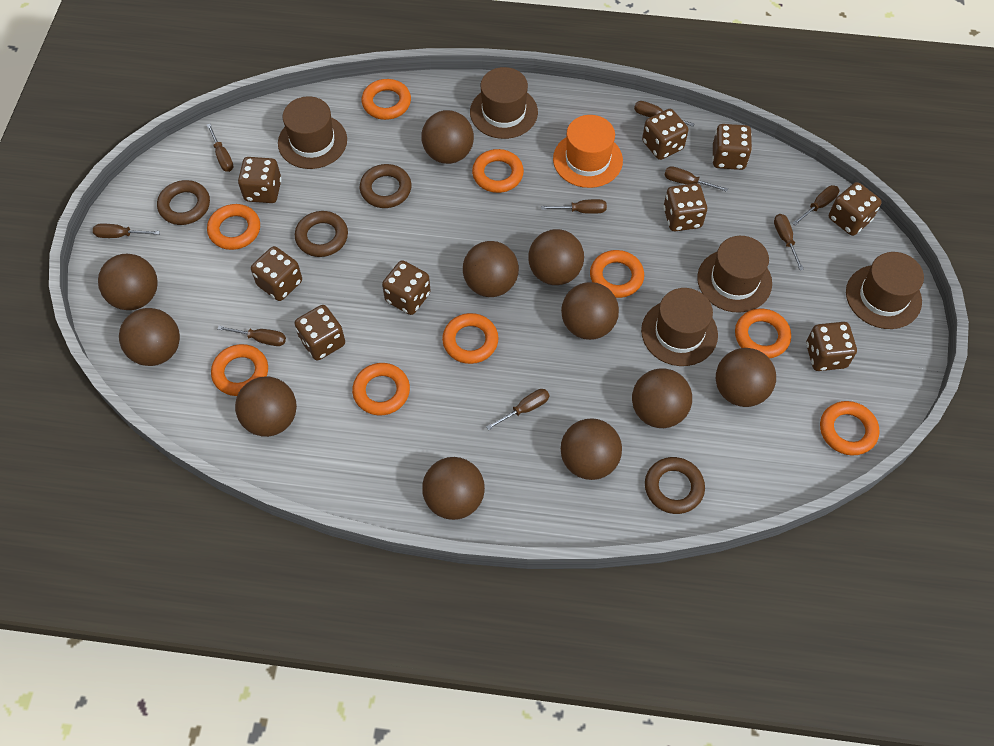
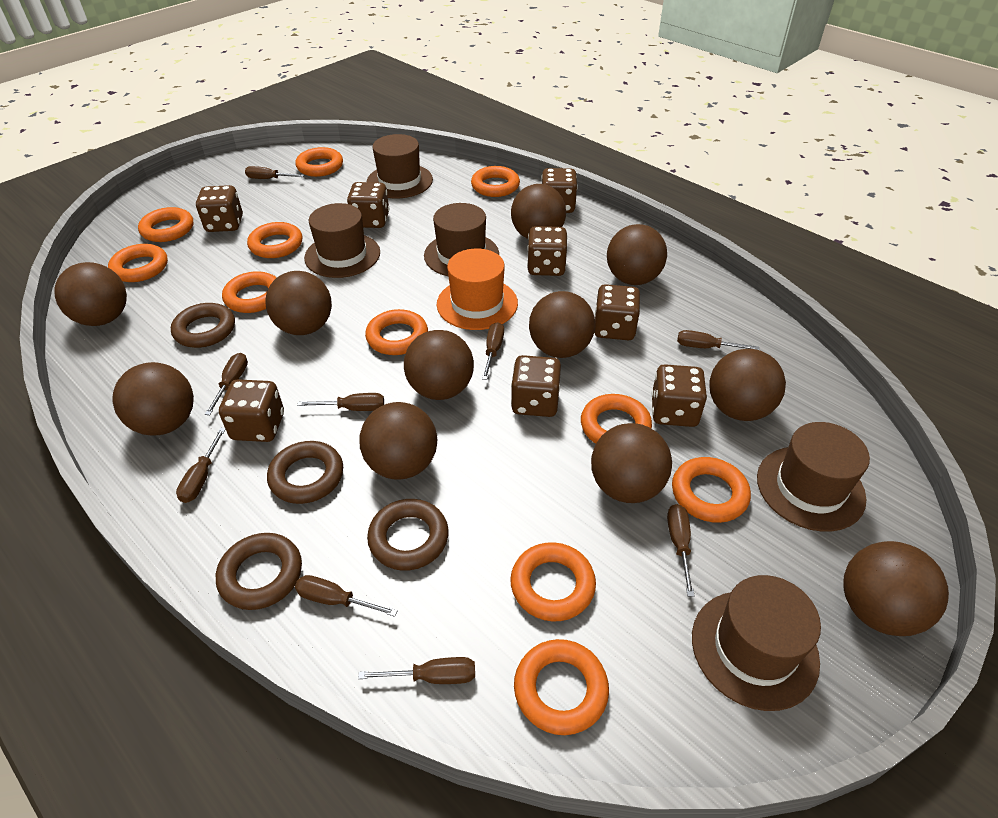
brown dice: 9 -> 8
orange ring: 9 -> 11

